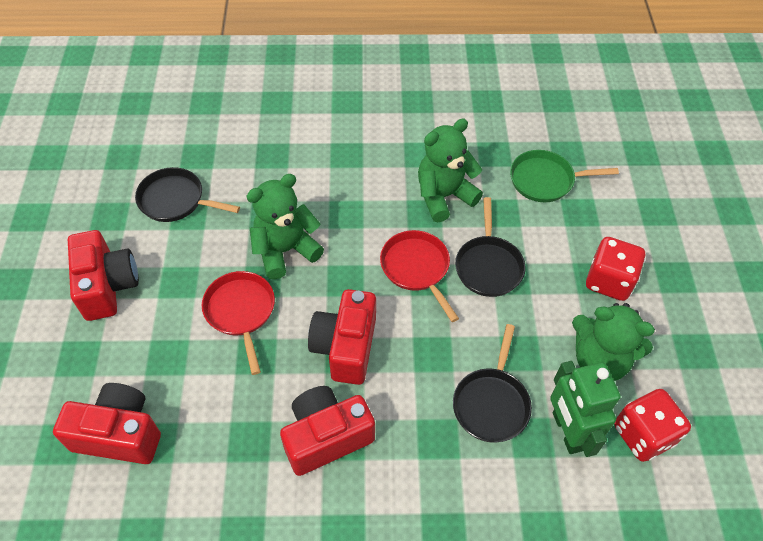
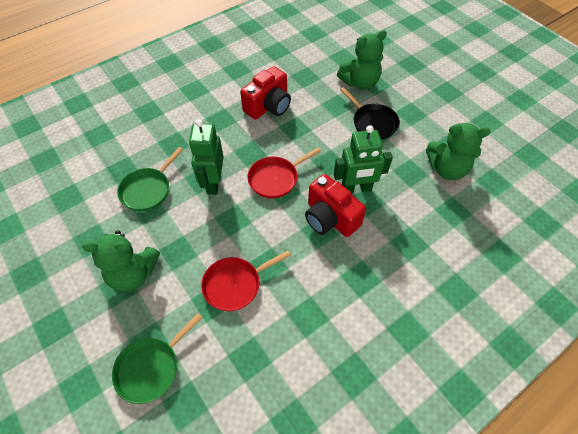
black pan: 3 -> 1
green pan: 1 -> 2
green robot: 1 -> 2
red camera: 4 -> 2
red dice: 2 -> 0

